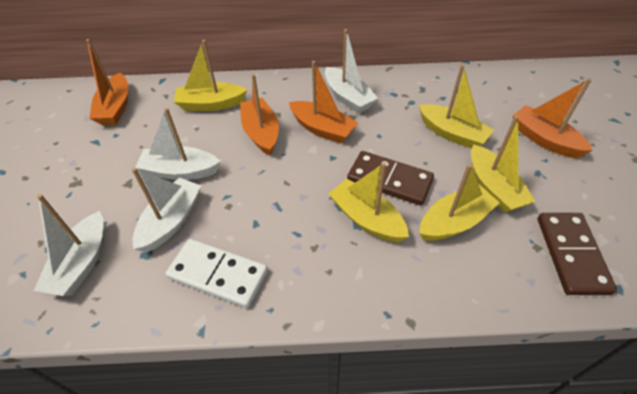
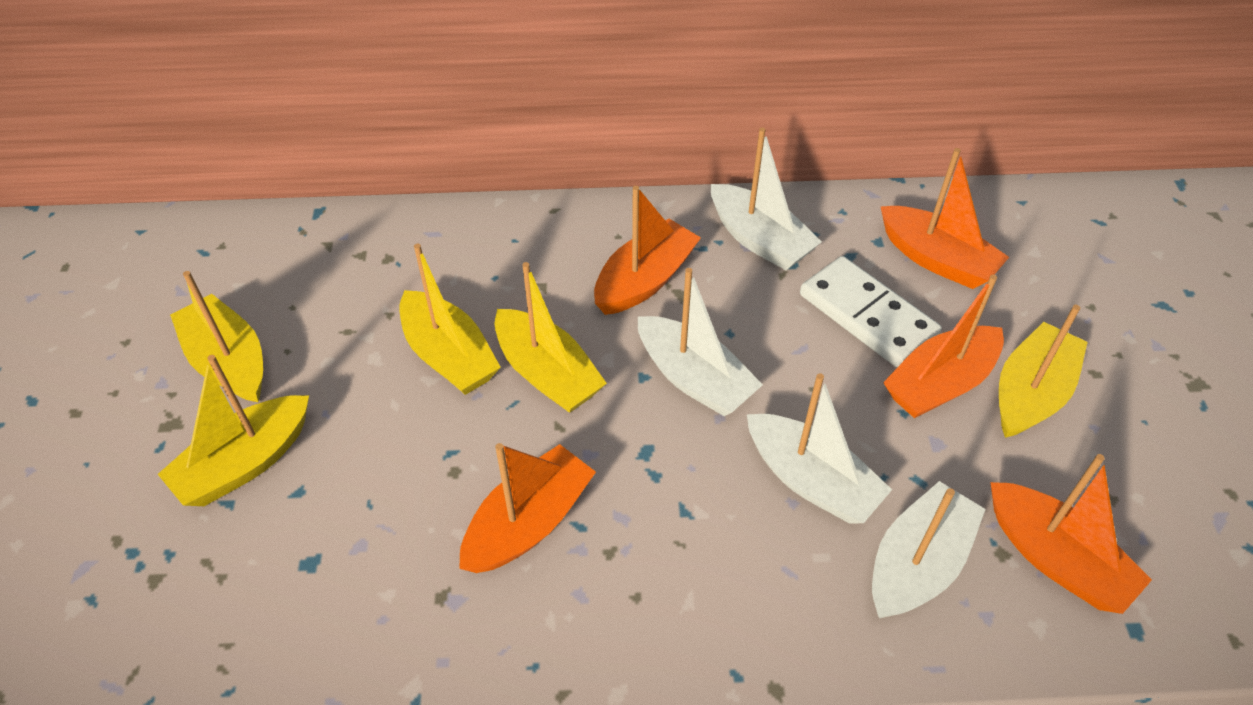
brown domino: 2 -> 0
orange boat: 4 -> 5

